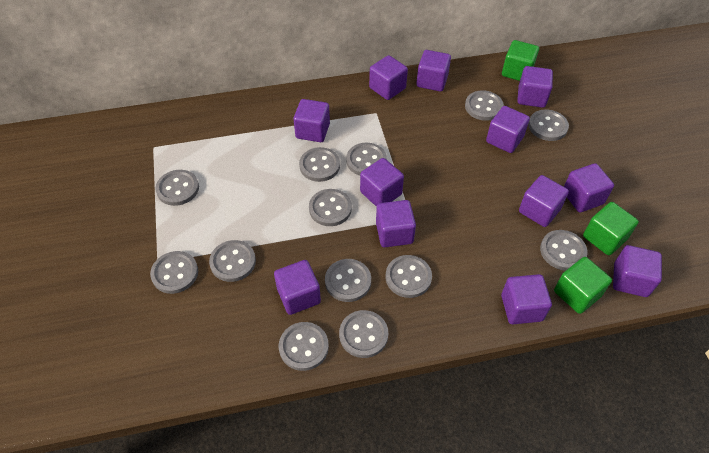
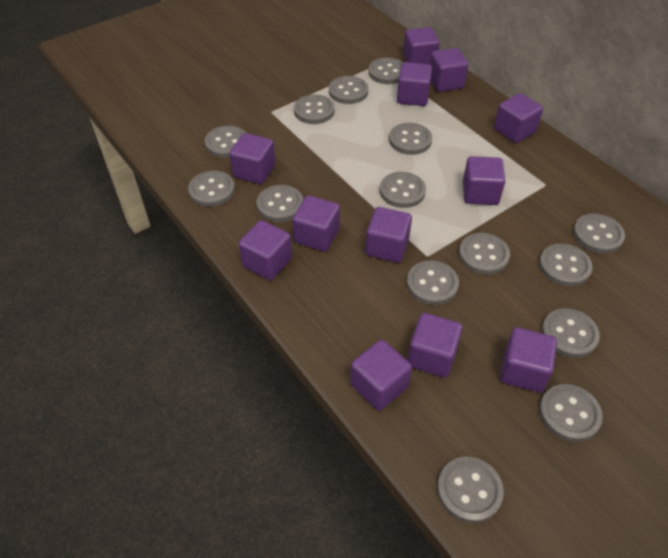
green cube: 3 -> 0
grey button: 13 -> 15

